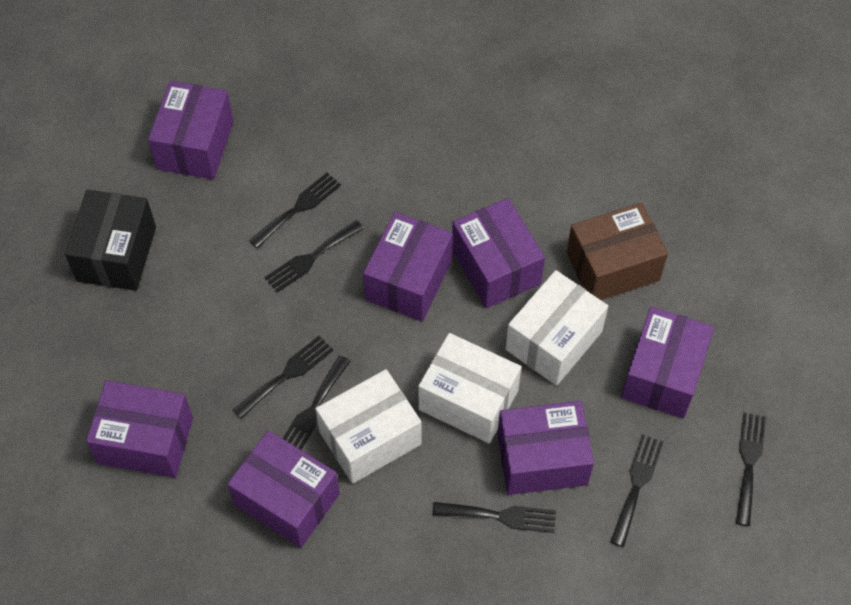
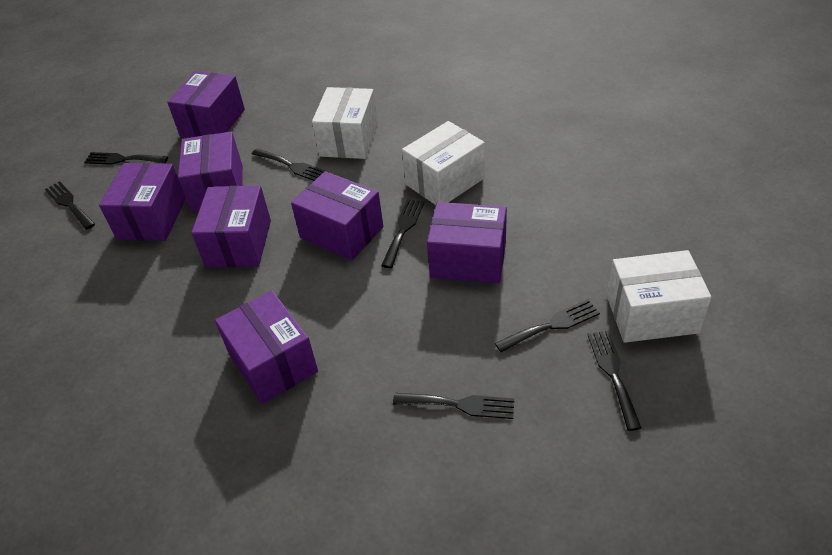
black box: 1 -> 0
brown box: 1 -> 0

